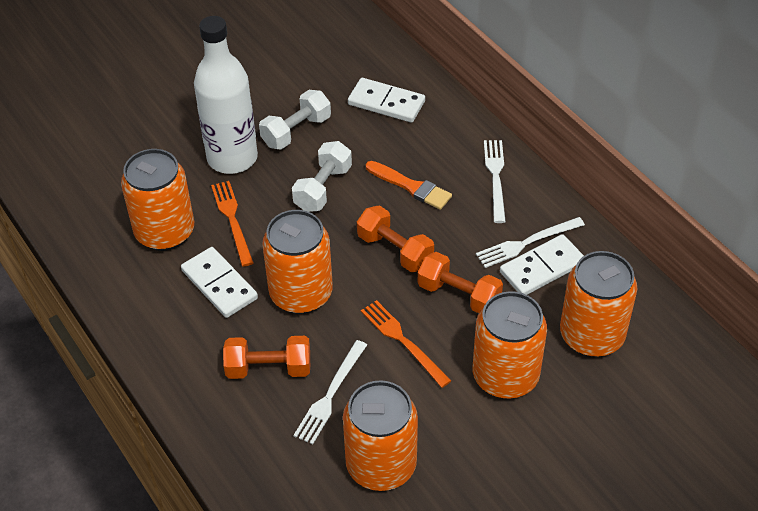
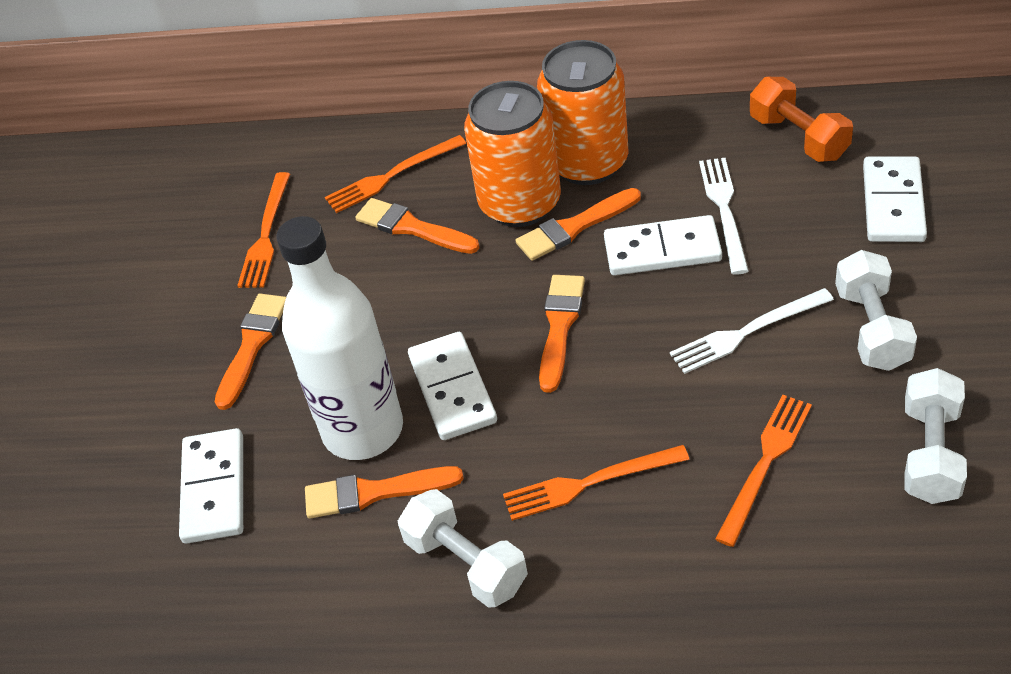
orange brush: 1 -> 5
orange can: 5 -> 2
orange dumbbell: 3 -> 1
orange fork: 2 -> 4
white domino: 3 -> 4
white dumbbell: 2 -> 3
white fork: 3 -> 2

